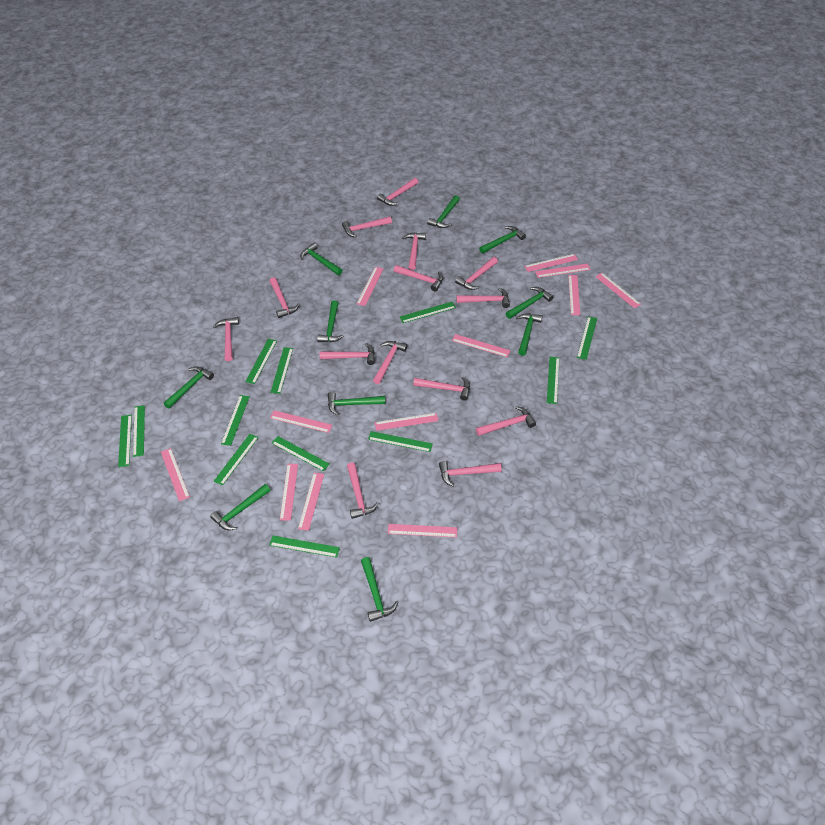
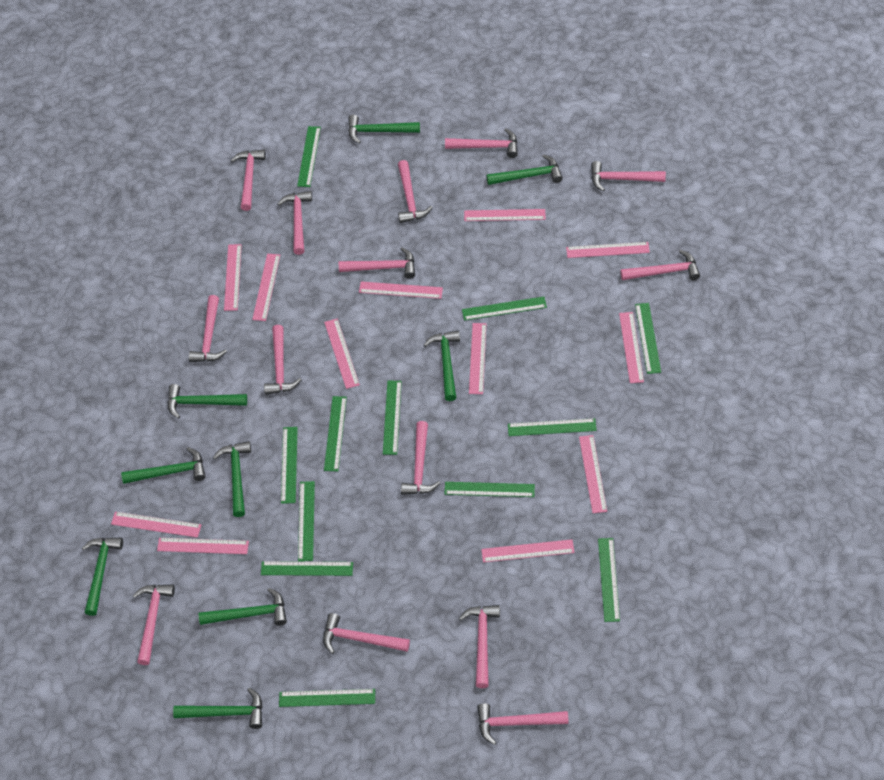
green hammer: 10 -> 9

